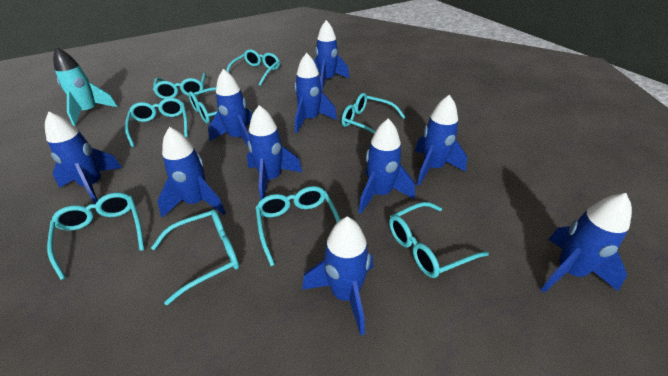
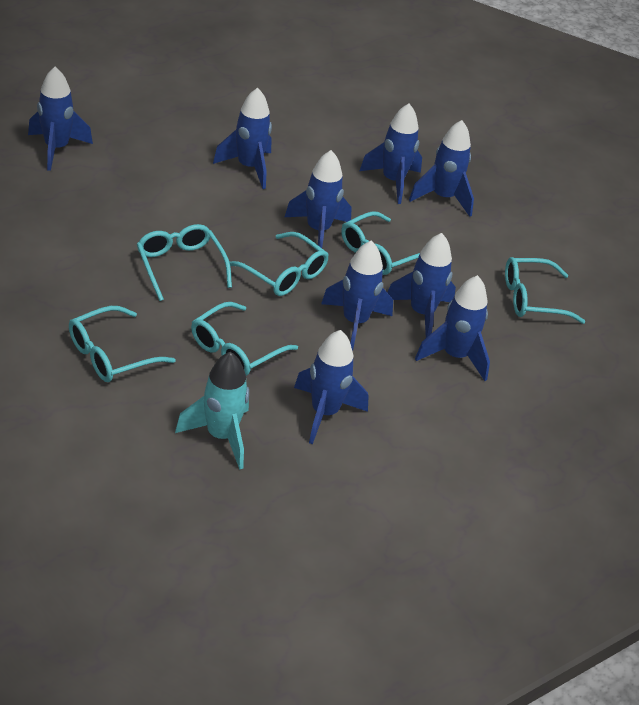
blue rocket: 10 -> 9
turquoise glasses: 9 -> 6

